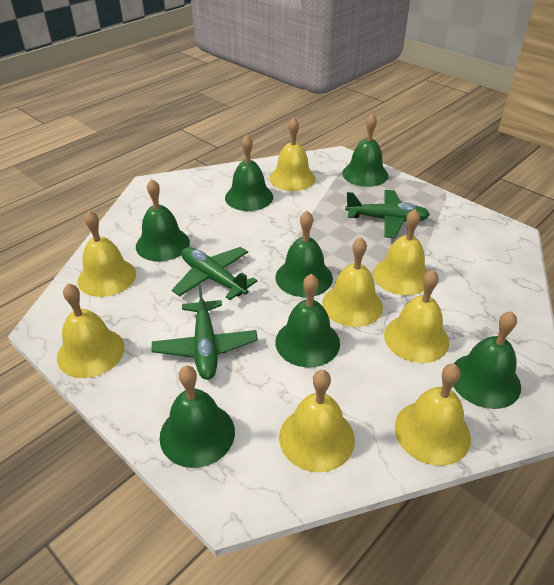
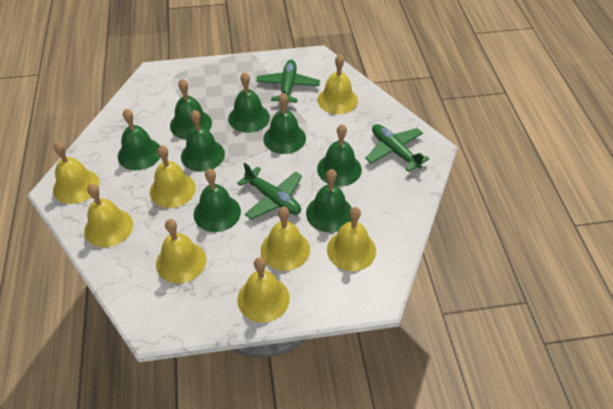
green bell: 7 -> 8

